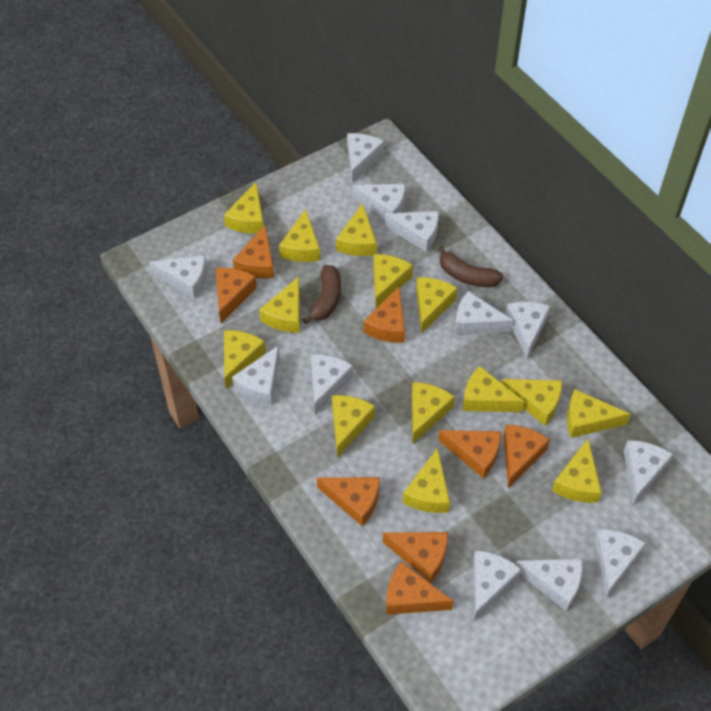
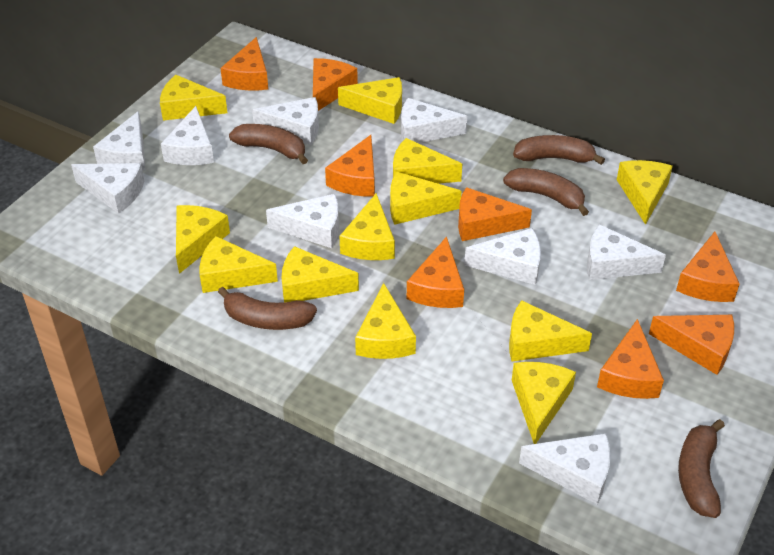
brown banana: 2 -> 5
white cheese: 12 -> 9
yellow cheese: 14 -> 12

